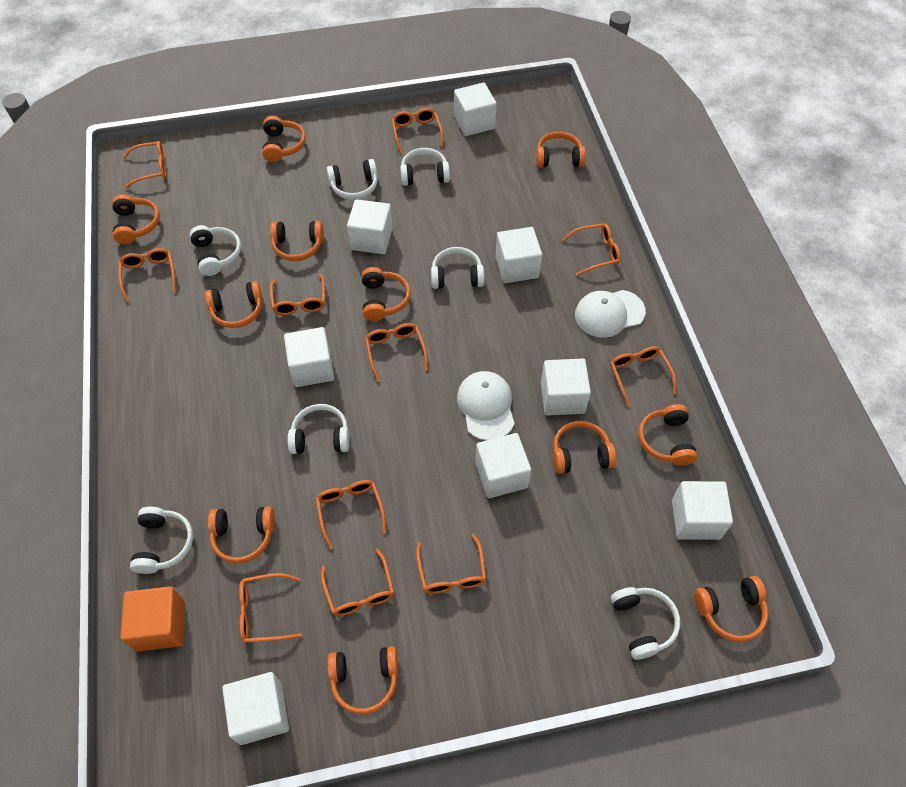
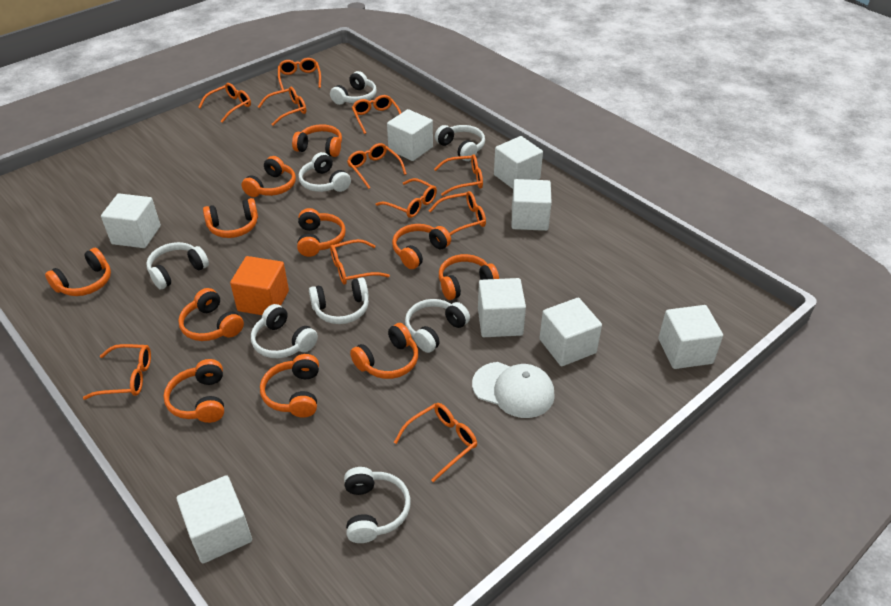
white cap: 2 -> 1
white headphones: 7 -> 8

